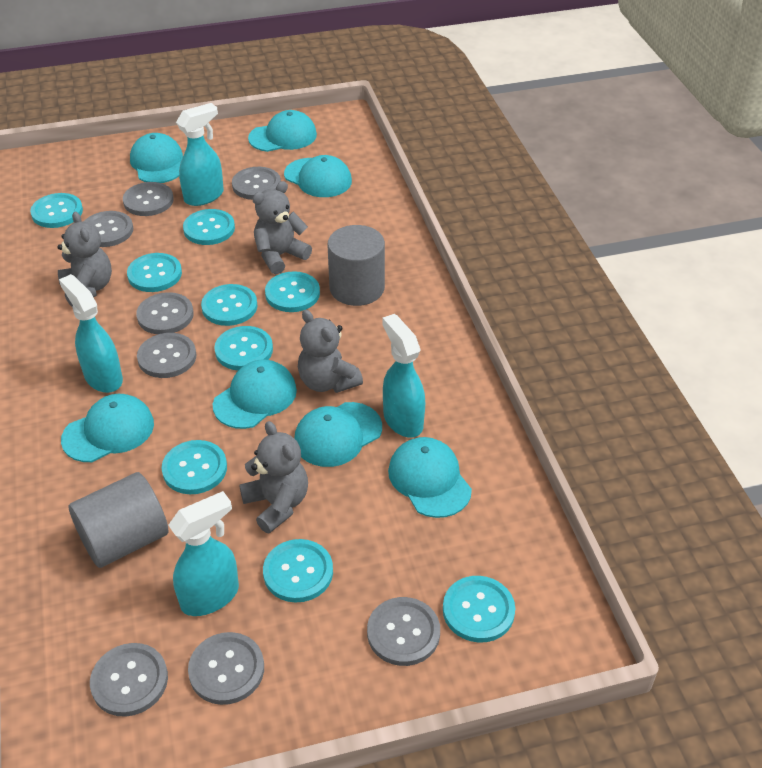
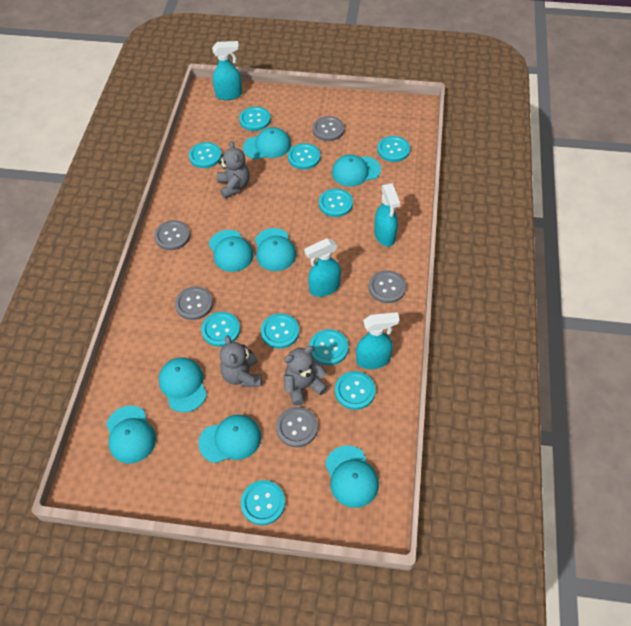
grey button: 8 -> 5
grey cylinder: 2 -> 0
grey teddy bear: 4 -> 3
turquoise button: 9 -> 10
turquoise cap: 7 -> 8

